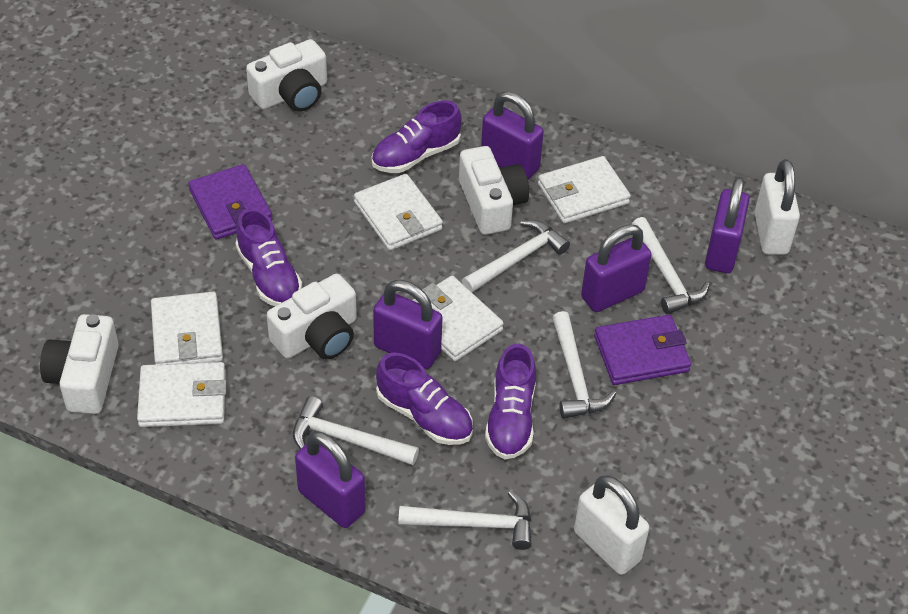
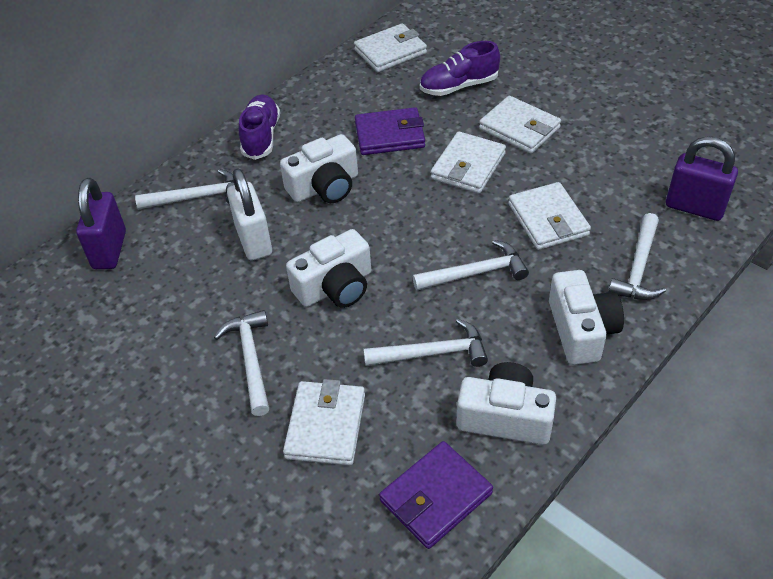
purple padlock: 5 -> 2
purple shoe: 4 -> 2
white padlock: 2 -> 1

